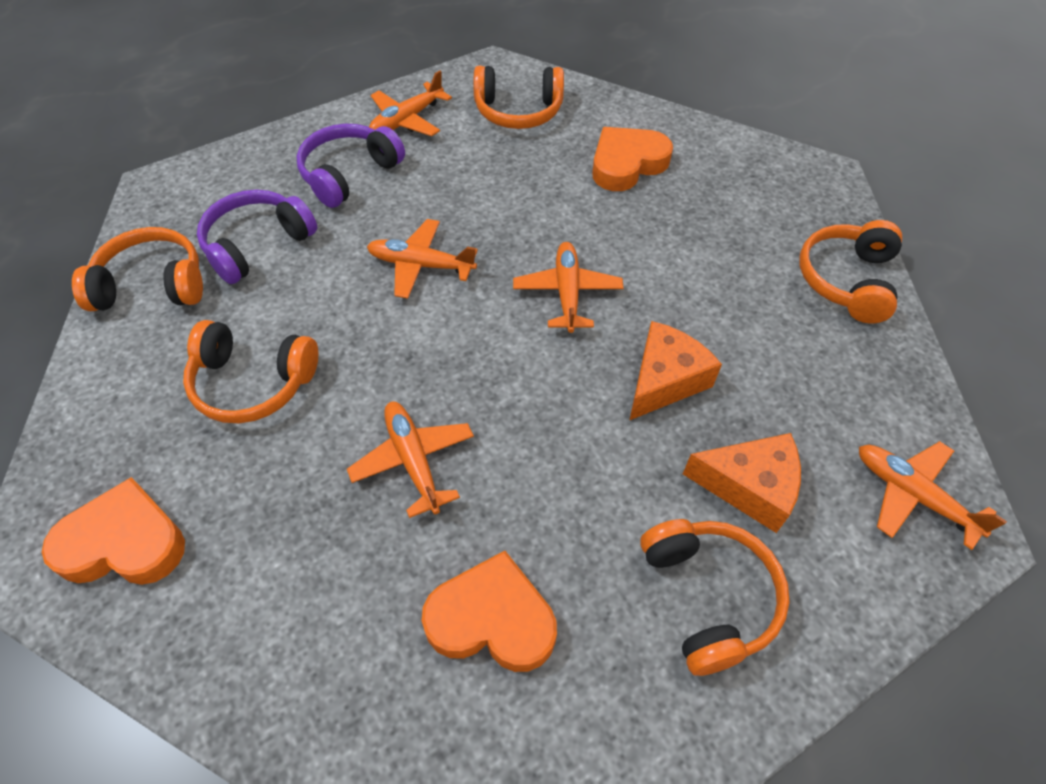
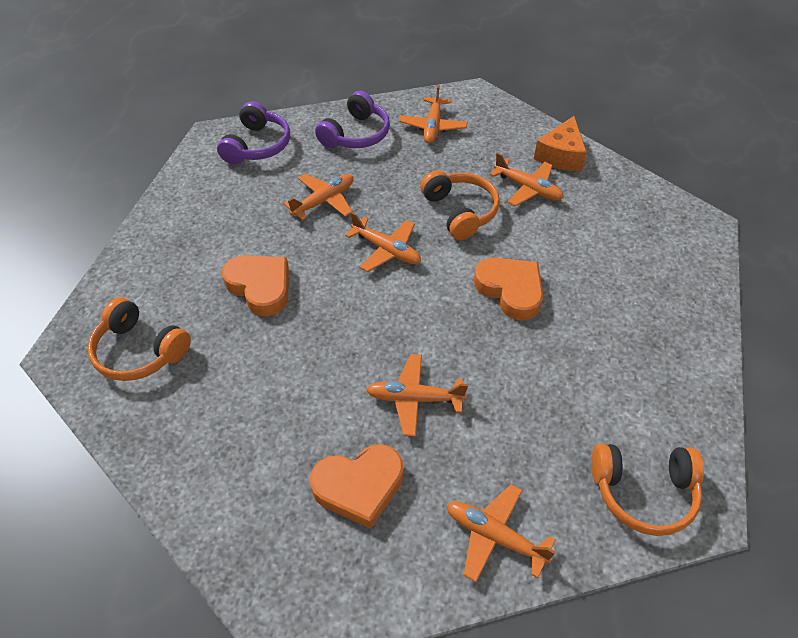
orange cheese: 2 -> 1
orange headphones: 5 -> 3
orange plane: 5 -> 6

